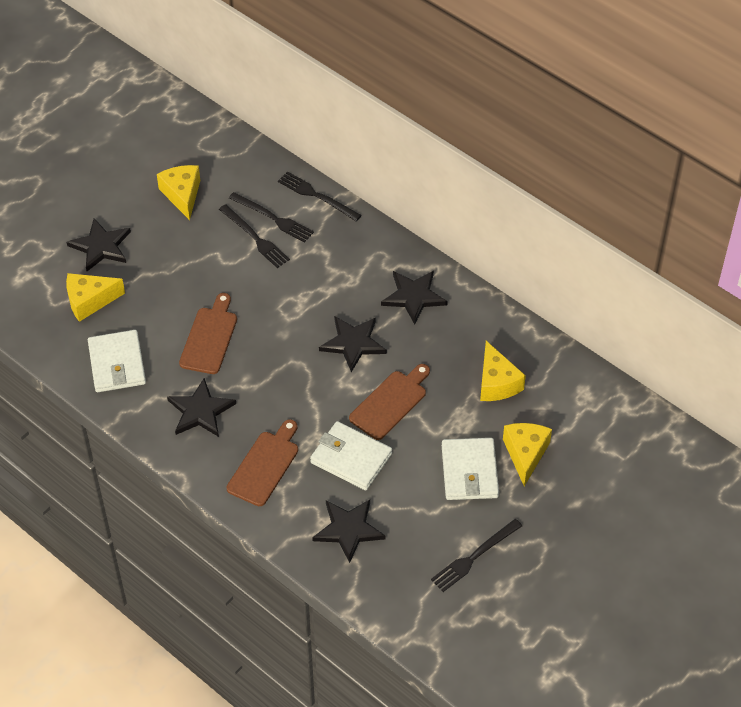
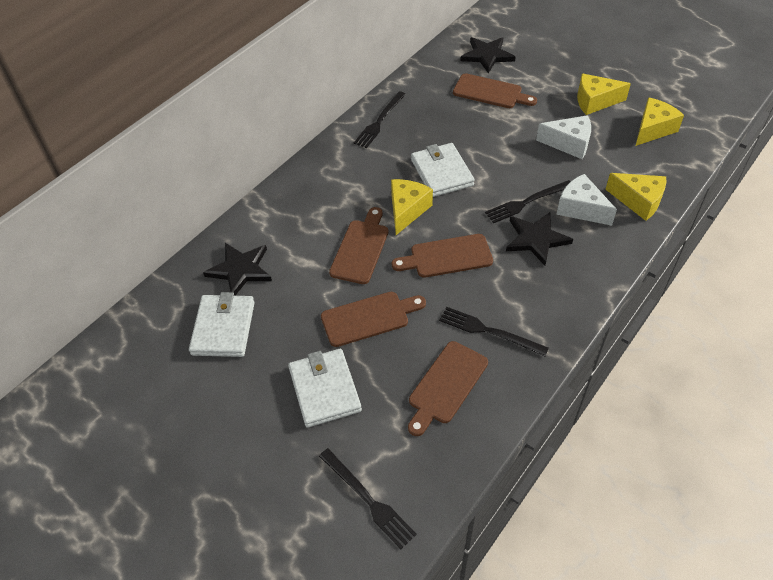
black star: 5 -> 3
brown cutting board: 3 -> 5
white cheese: 0 -> 2

